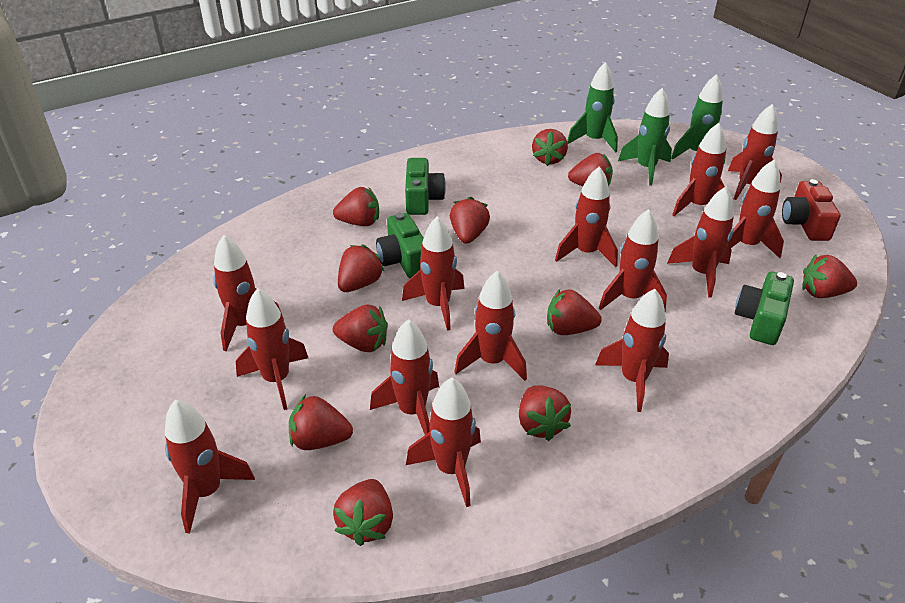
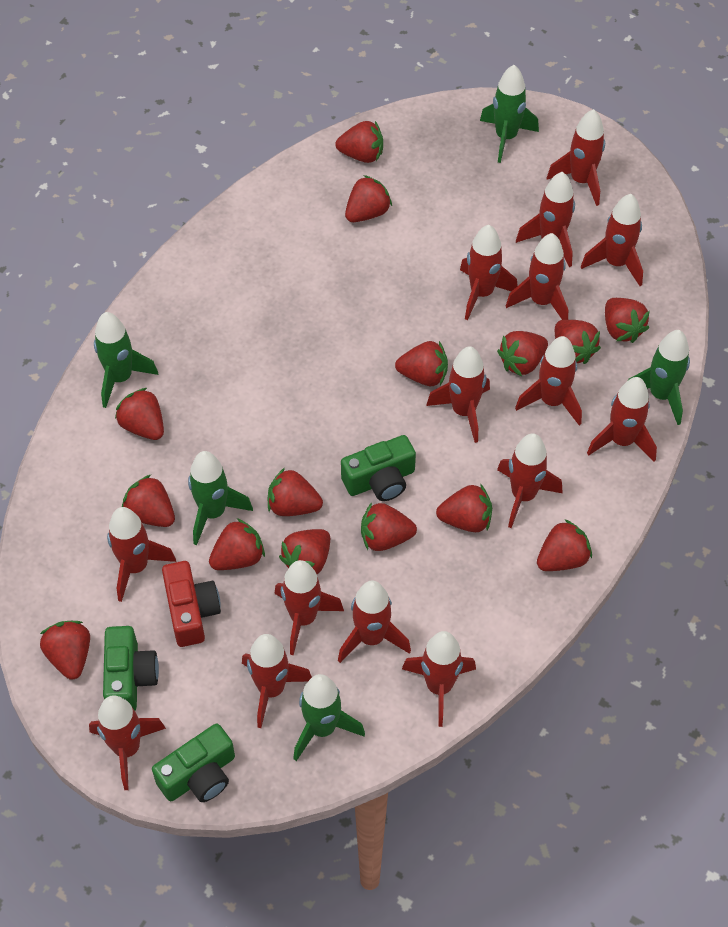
green rocket: 3 -> 5
red rocket: 14 -> 15
red strawberry: 11 -> 15

